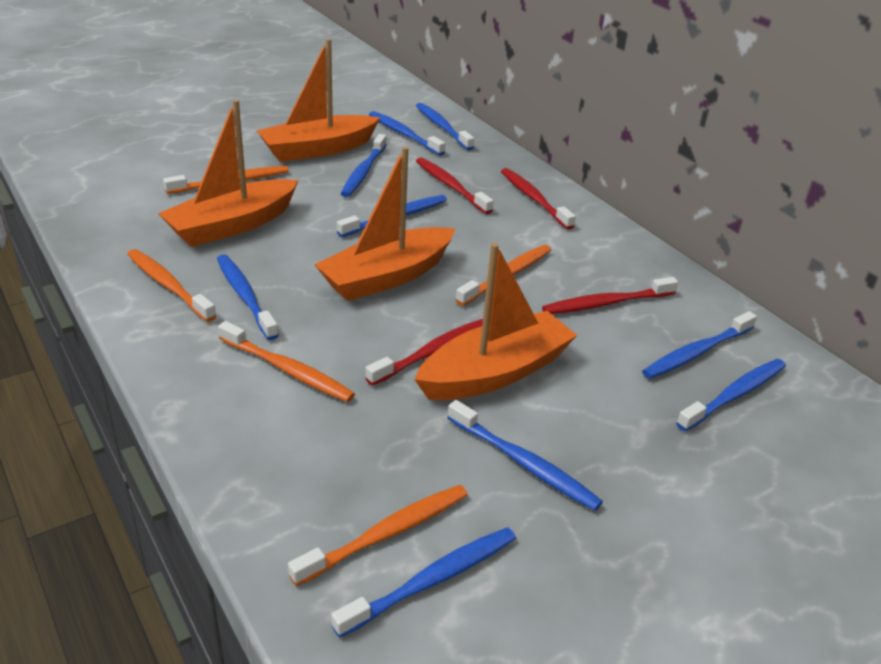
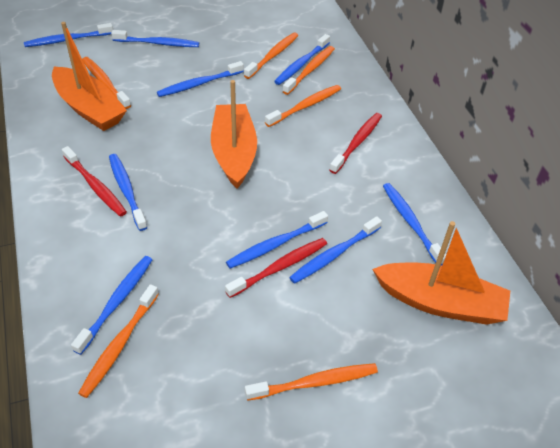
orange boat: 4 -> 3
orange toothbrush: 5 -> 6
red toothbrush: 4 -> 3

